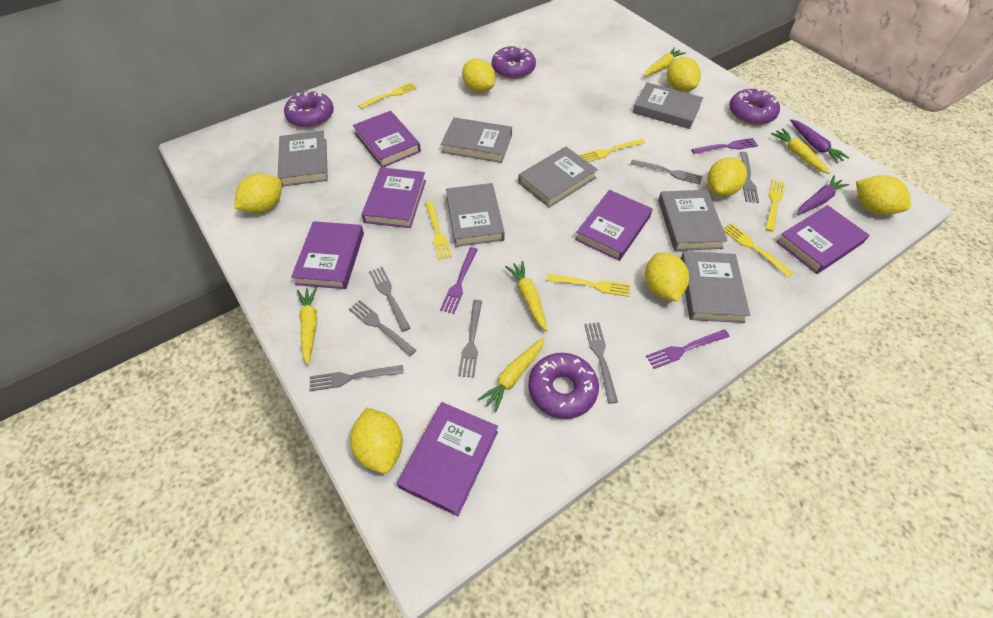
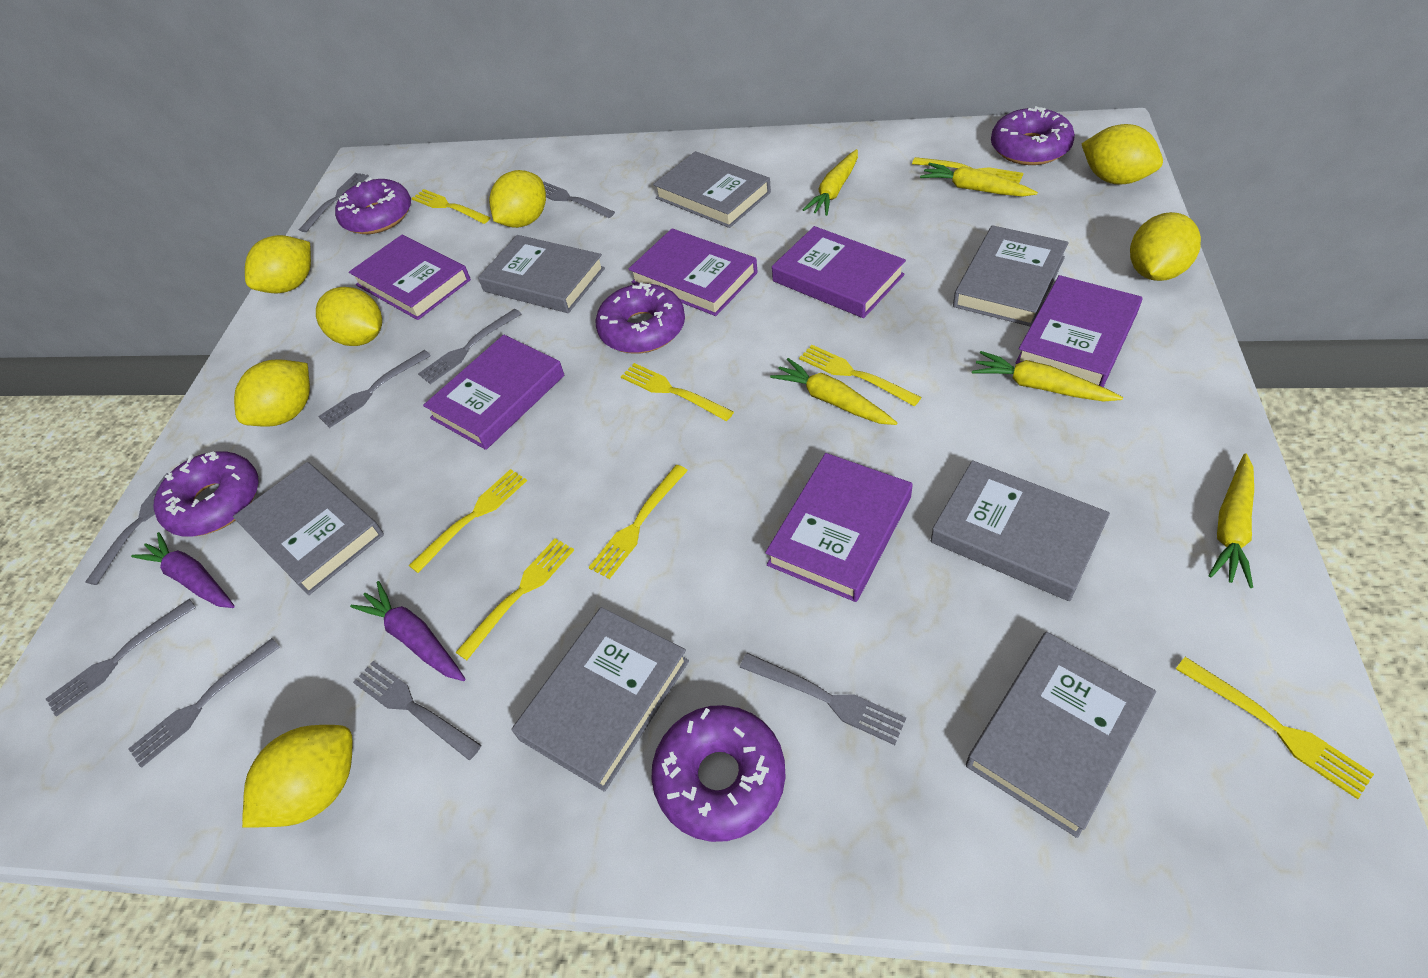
grey fork: 7 -> 9
purple donut: 4 -> 5
purple fork: 3 -> 0
yellow fork: 6 -> 8

